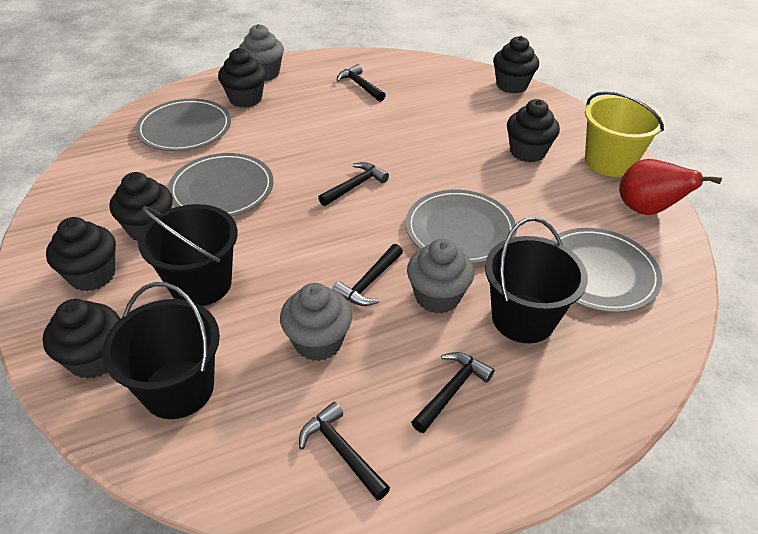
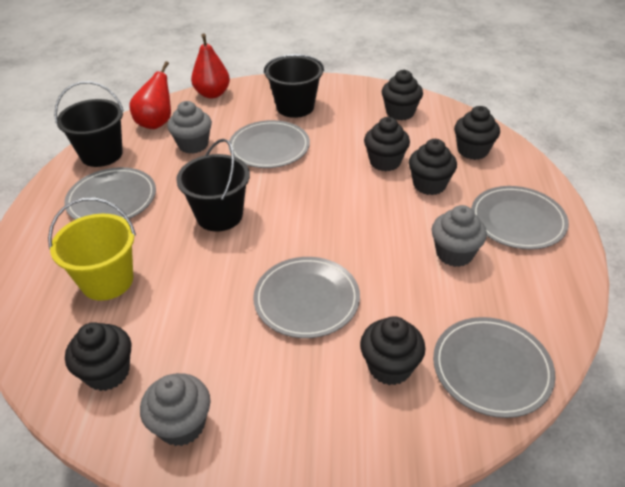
black hammer: 5 -> 0
grey plate: 4 -> 5
red pear: 1 -> 2

